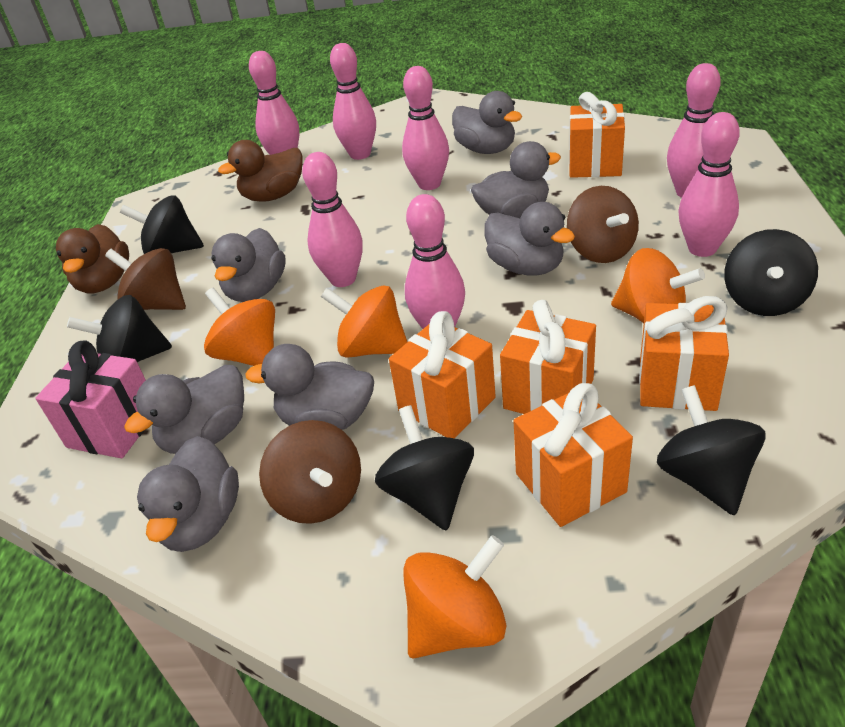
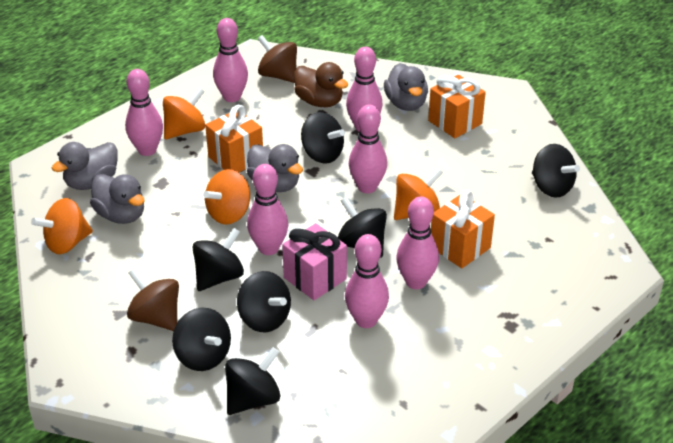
black spinning top: 5 -> 7
brown duck: 2 -> 1
brown spinning top: 3 -> 2
grey duck: 7 -> 4
orange gift: 5 -> 3

